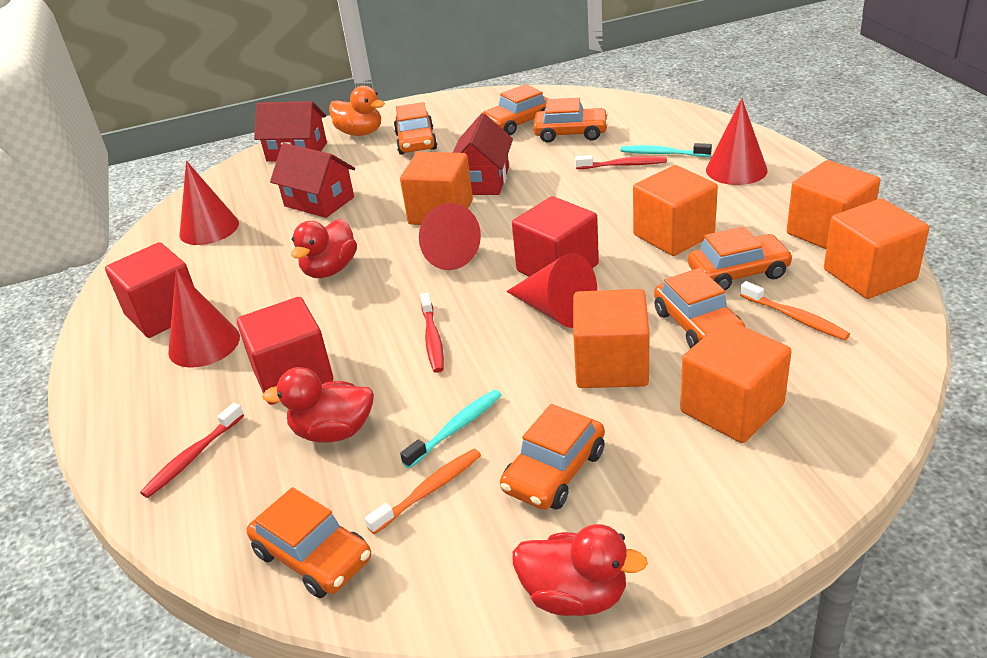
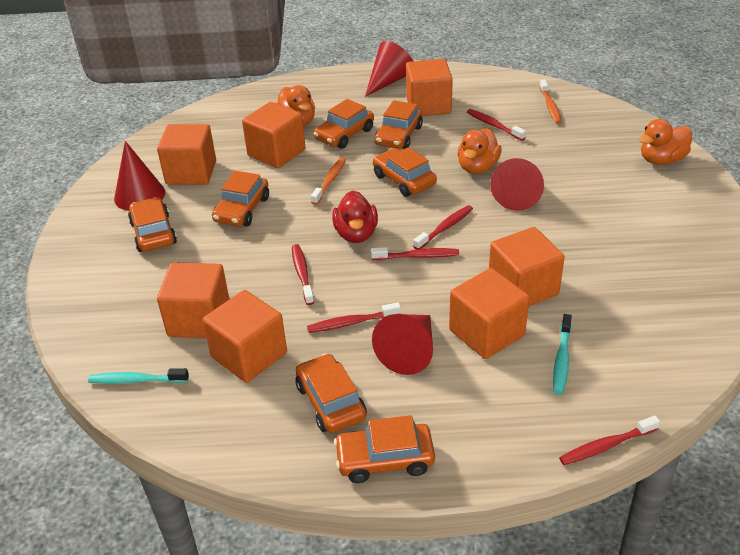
orange cube: 6 -> 7
orange duck: 1 -> 3
red cone: 5 -> 4
red cube: 3 -> 0
red duck: 3 -> 1
red house: 3 -> 0
red toothbrush: 3 -> 6

